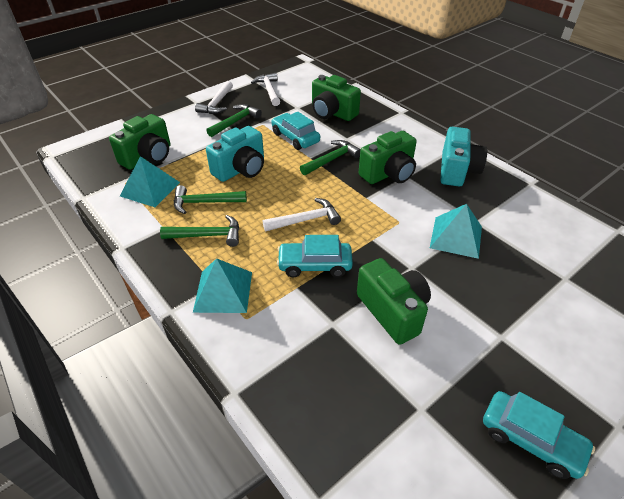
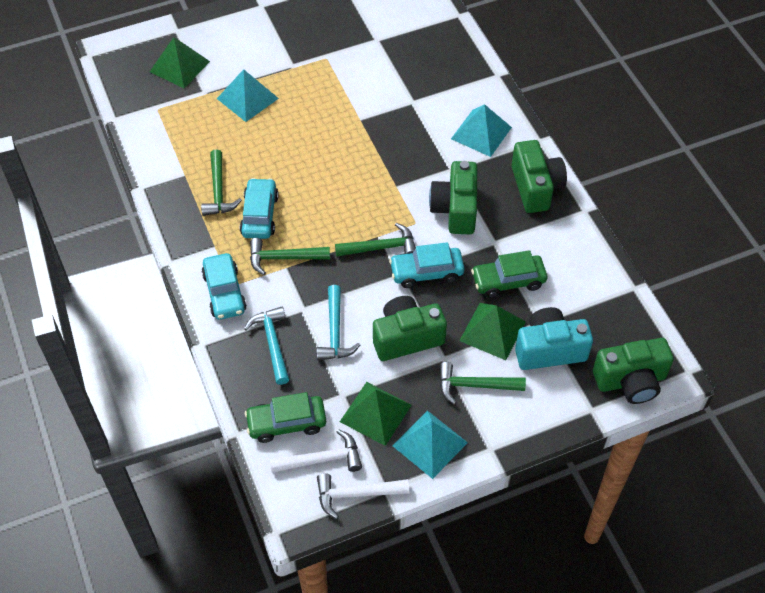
green car: 0 -> 2
green pyramid: 0 -> 3
turquoise camera: 2 -> 1
turquoise hammer: 0 -> 2
white hammer: 3 -> 2

